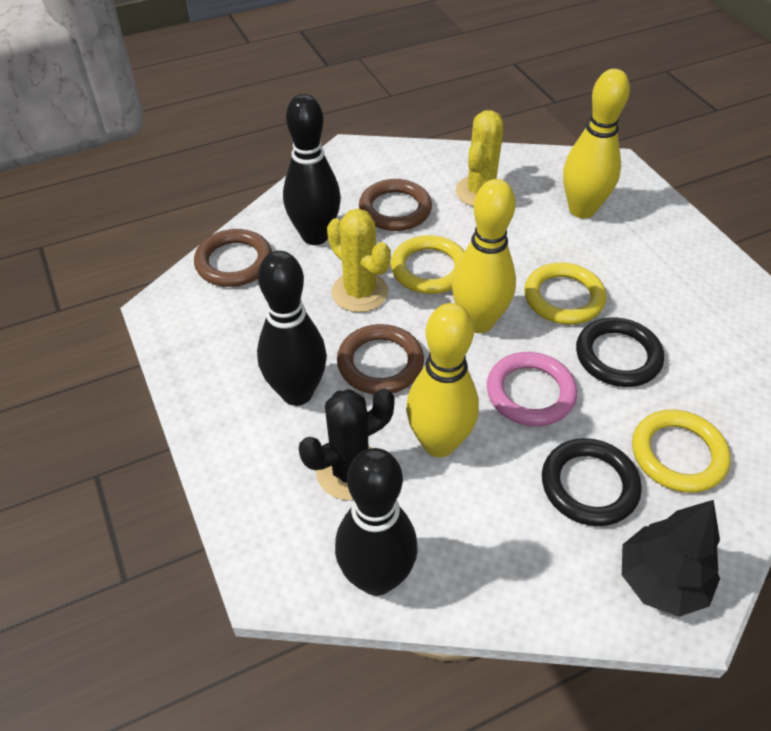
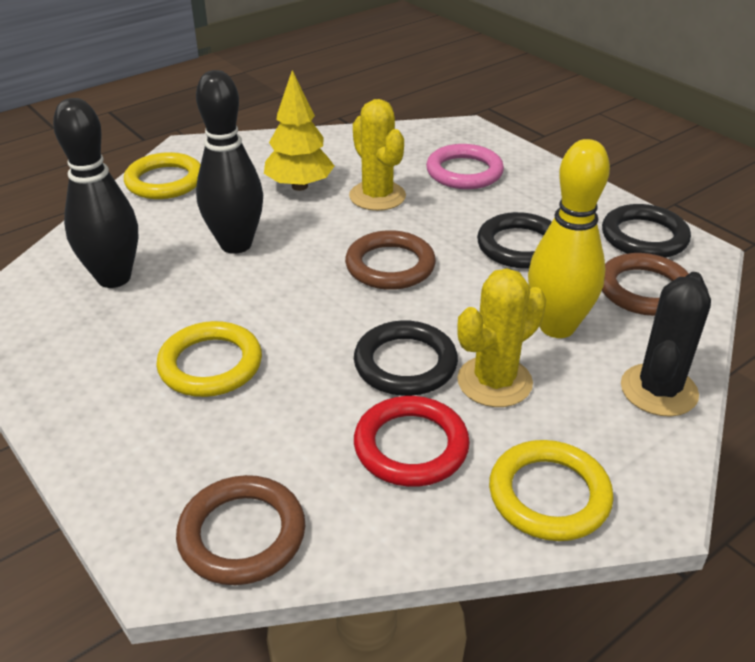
black bowling pin: 3 -> 2
black ring: 2 -> 3
black tree: 1 -> 0
red ring: 0 -> 1
yellow bowling pin: 3 -> 1
yellow tree: 0 -> 1

